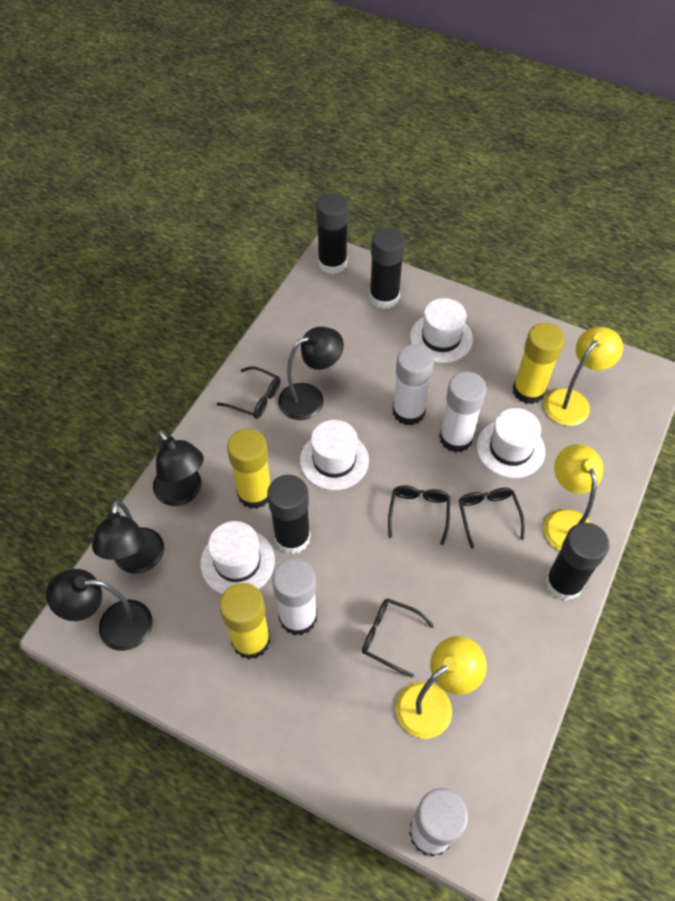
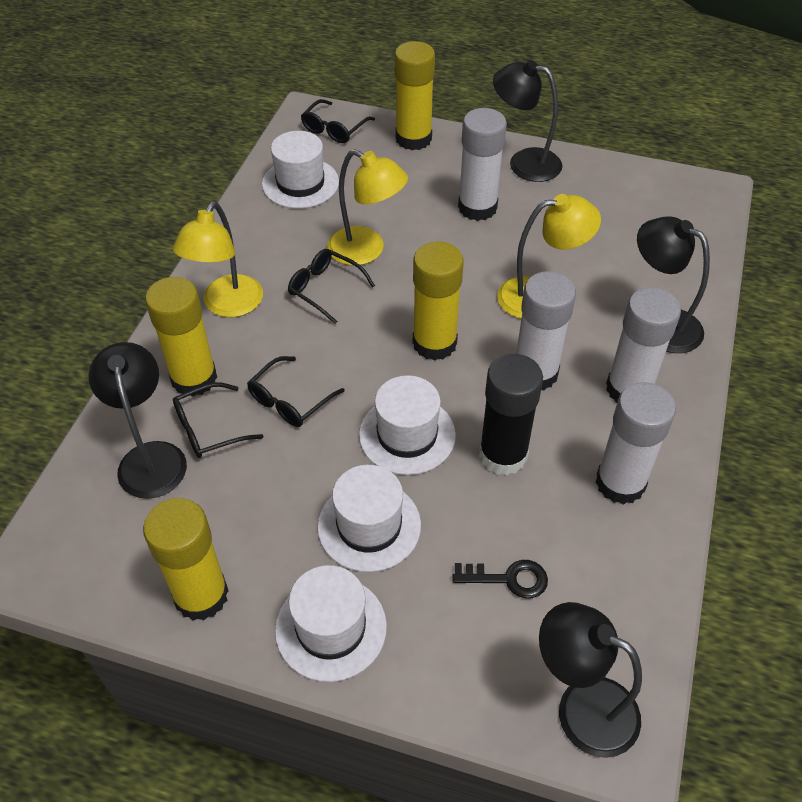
black glue stick: 4 -> 1
black key: 0 -> 1
yellow glue stick: 3 -> 4

